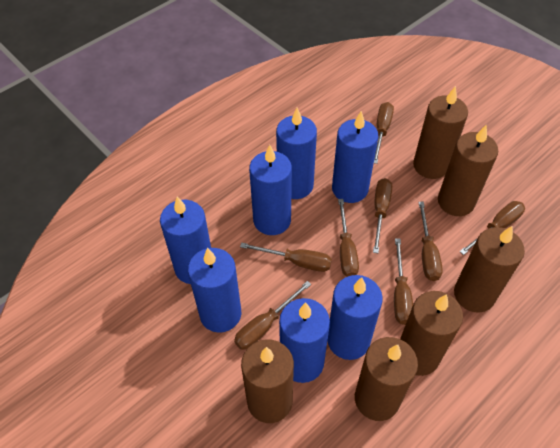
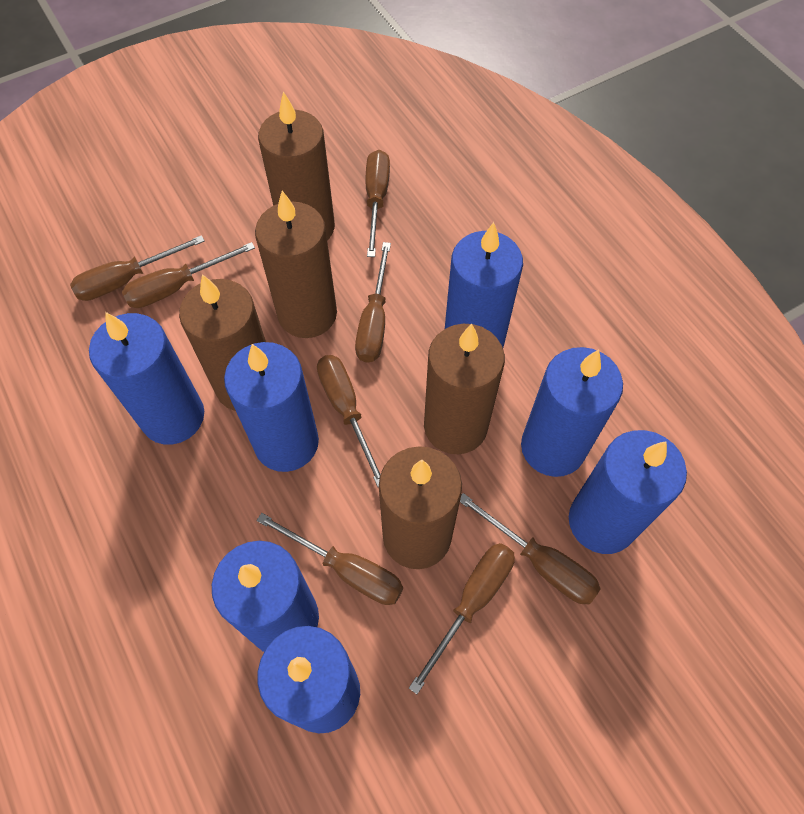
brown candle: 6 -> 5

